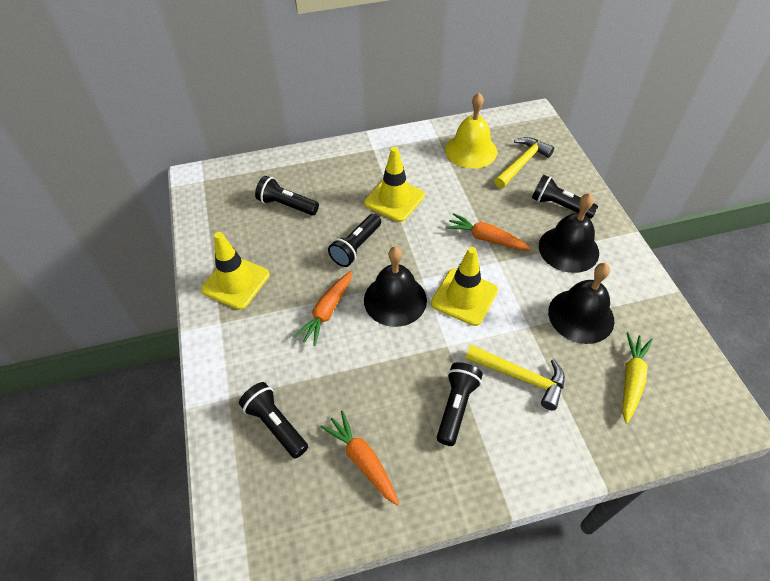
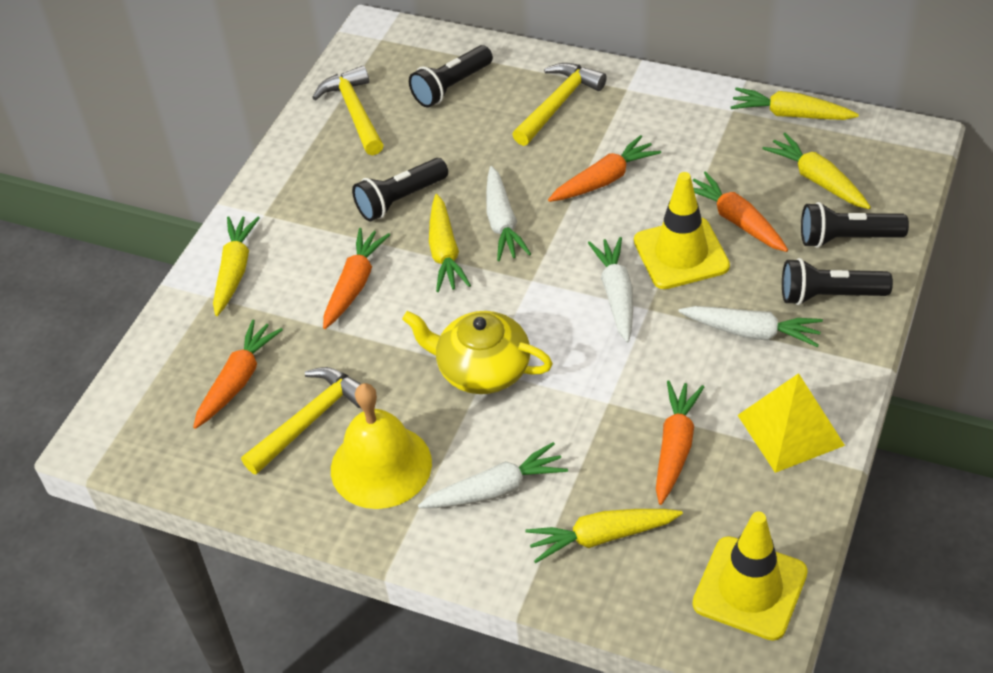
black bell: 3 -> 0
black flashlight: 5 -> 4
orange carrot: 3 -> 5
white carrot: 0 -> 4
yellow carrot: 1 -> 5
yellow hammer: 2 -> 3
yellow pyramid: 0 -> 1
yellow teapot: 0 -> 1
yellow traffic cone: 3 -> 2

